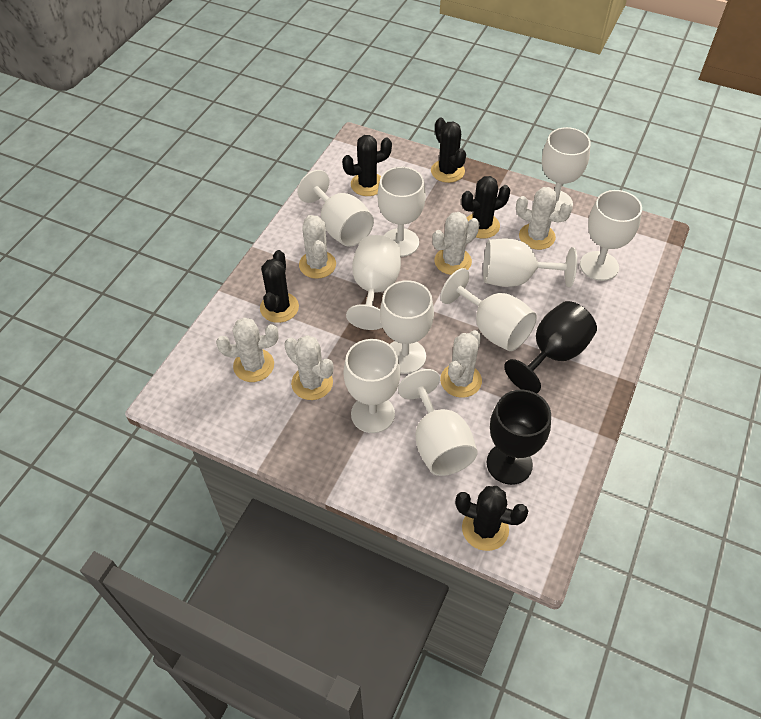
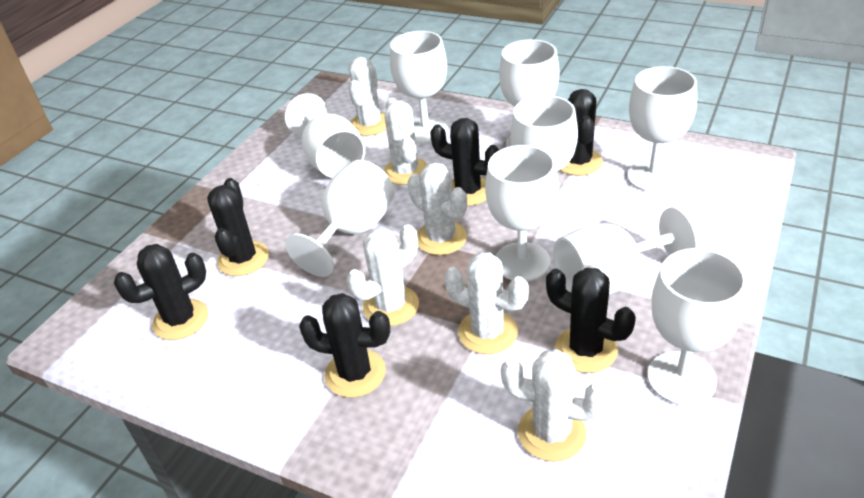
black cactus: 5 -> 6
black goblet: 2 -> 0
white goblet: 10 -> 9

